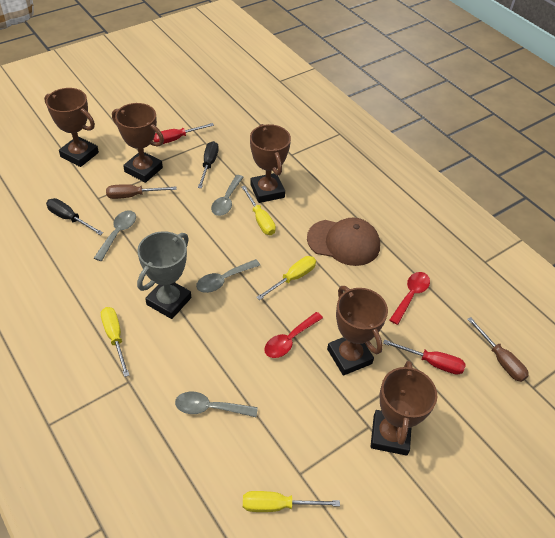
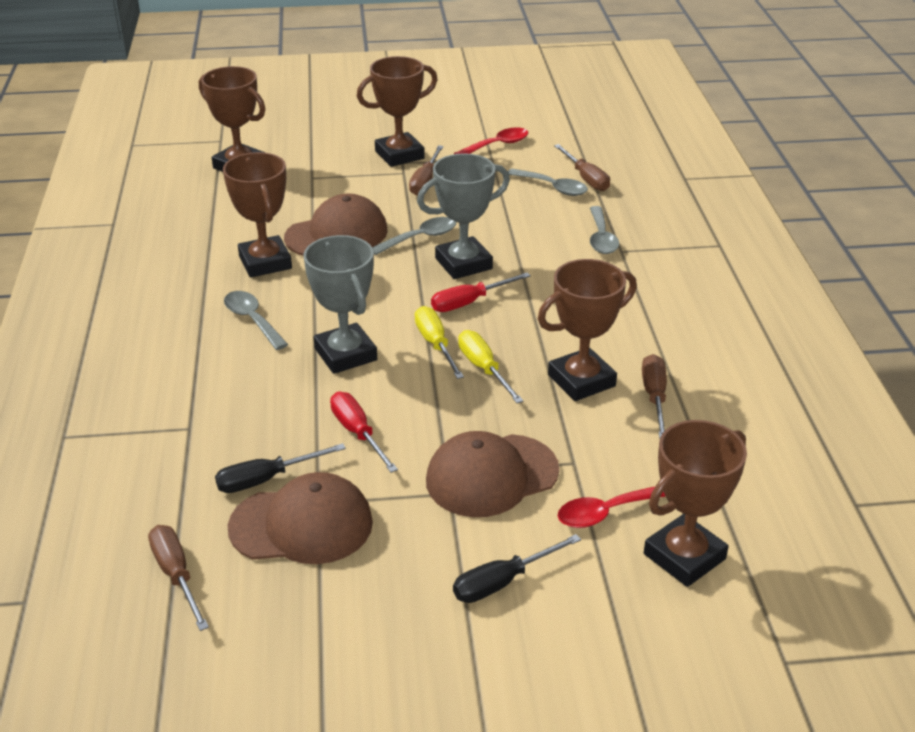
brown cap: 1 -> 3
brown screwdriver: 2 -> 4
grey trophy: 1 -> 2
yellow screwdriver: 4 -> 2

